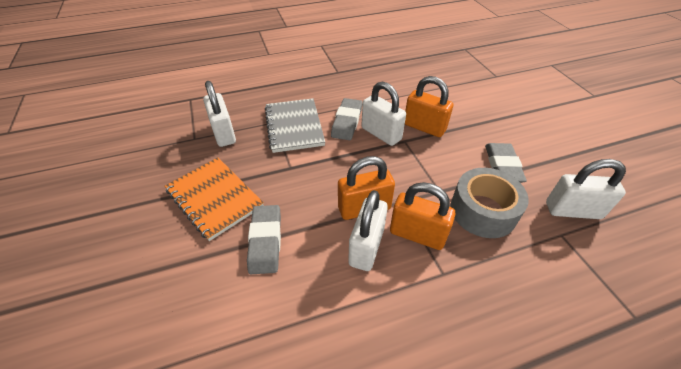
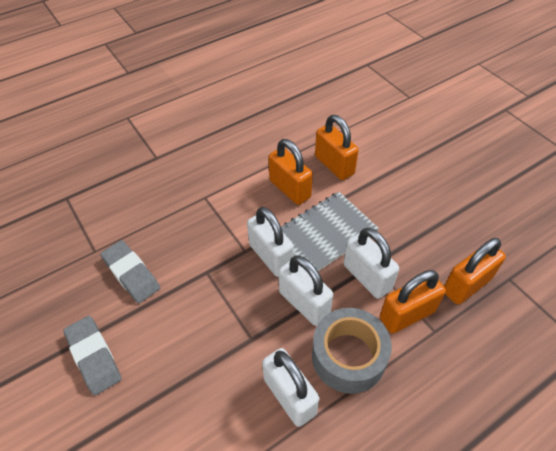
grey eraser: 3 -> 2
orange notebook: 1 -> 0
orange padlock: 3 -> 4

